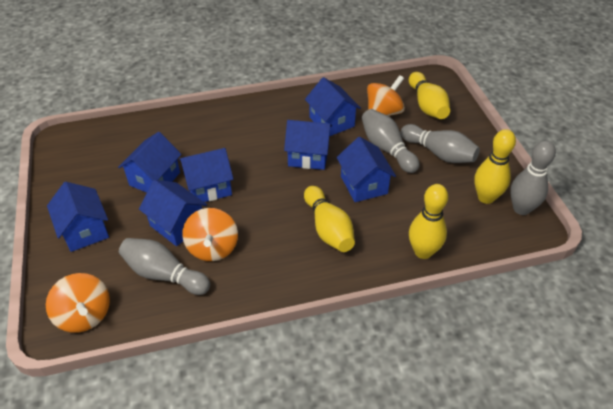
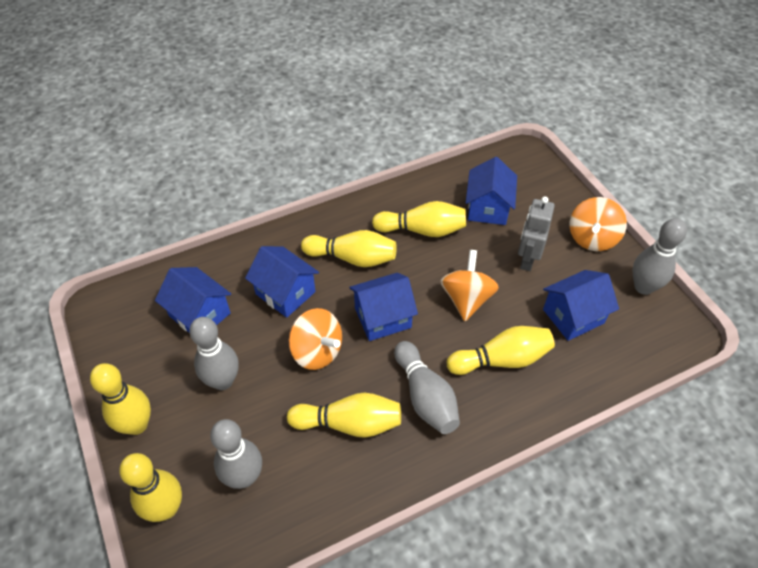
blue house: 7 -> 5
grey robot: 0 -> 1
yellow bowling pin: 4 -> 6

